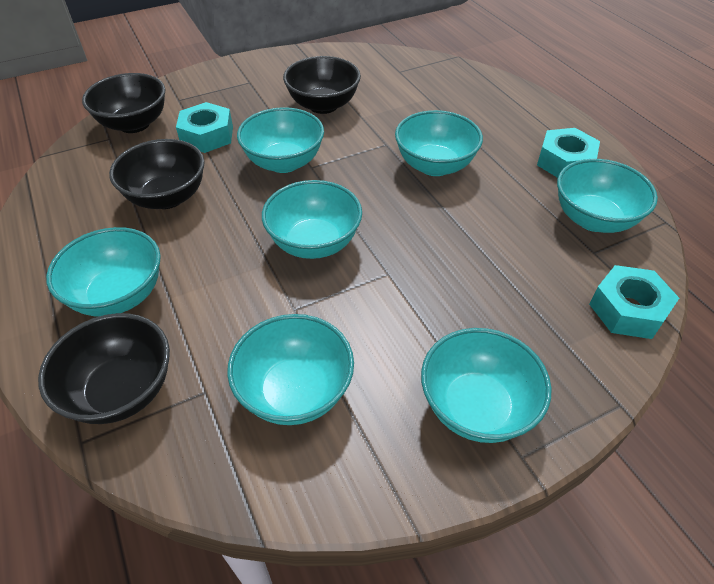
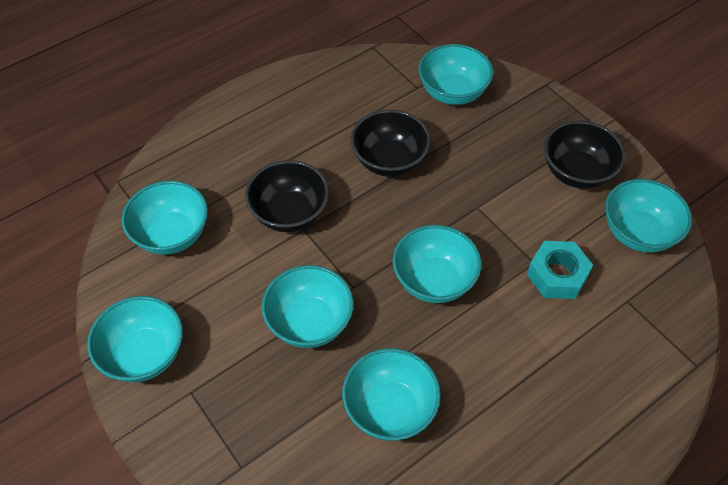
black bowl: 4 -> 3
turquoise nut: 3 -> 1

